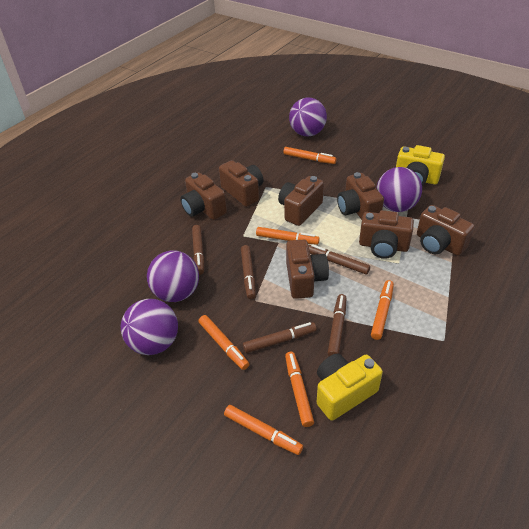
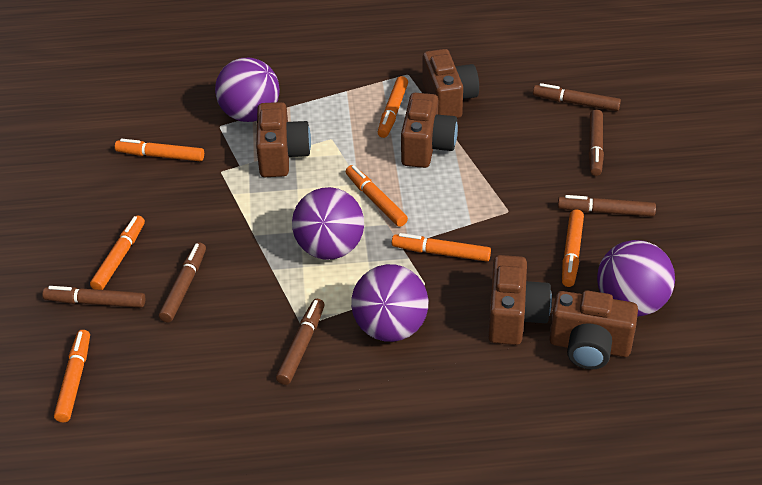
brown camera: 7 -> 5
brown marker: 5 -> 6
orange marker: 6 -> 7
yellow camera: 2 -> 0

